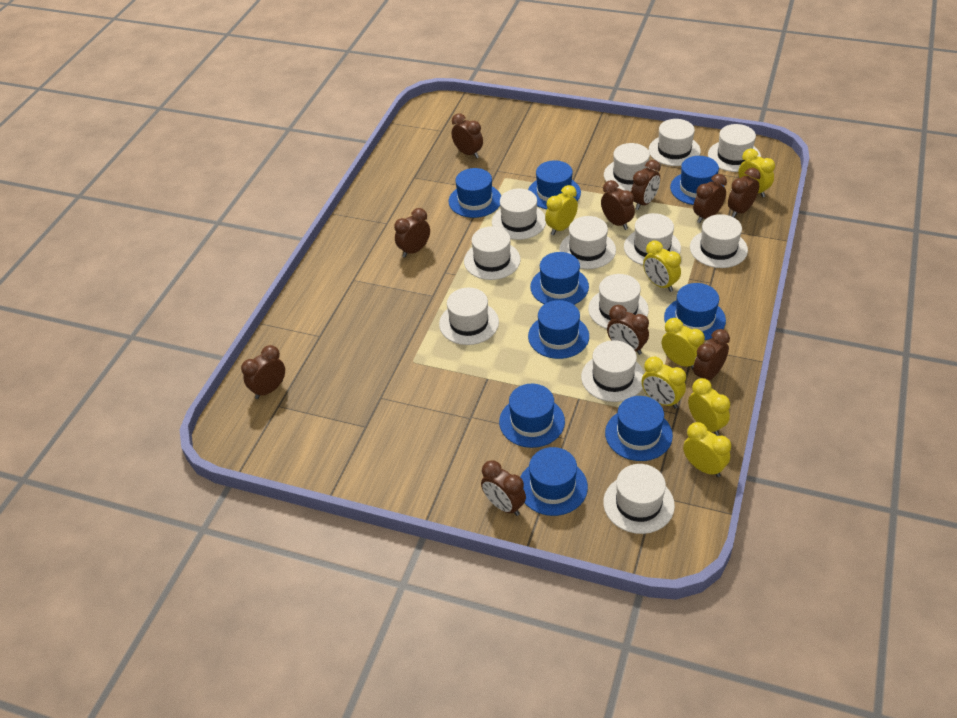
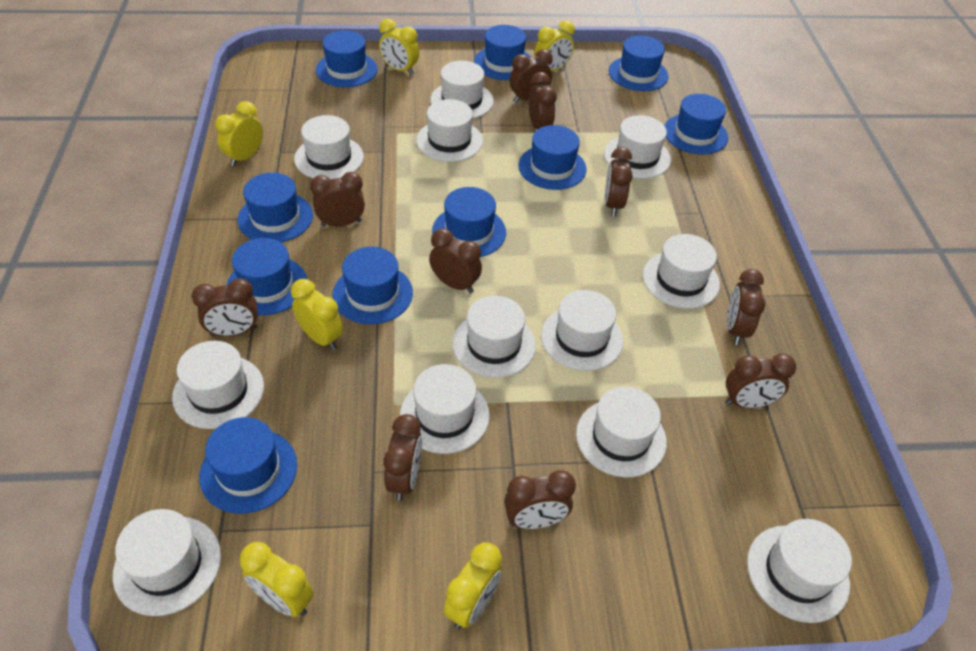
blue hat: 9 -> 10
yellow clock: 7 -> 6

